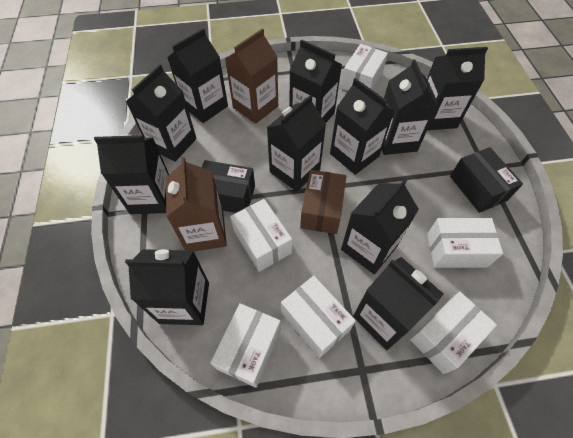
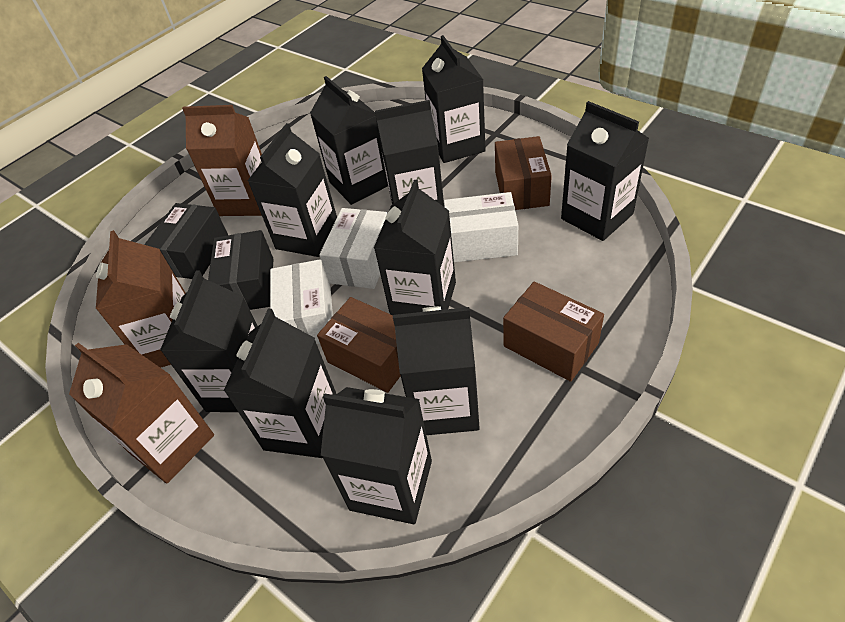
black carton: 11 -> 10
brown box: 1 -> 3
brown carton: 2 -> 3
white box: 6 -> 3

